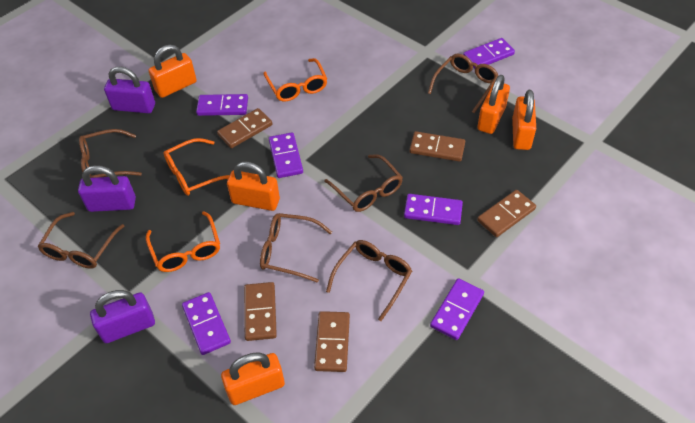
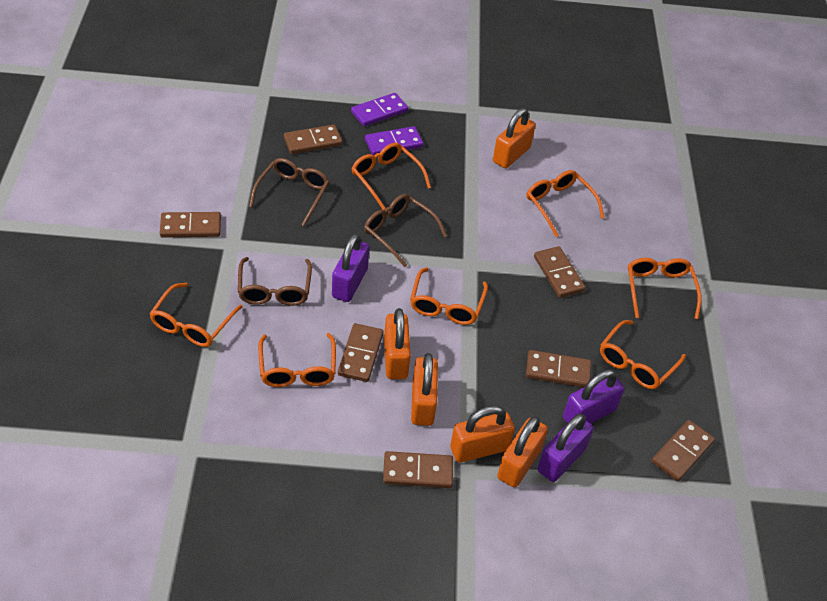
brown domino: 5 -> 7
brown glasses: 6 -> 3
orange glasses: 3 -> 7
purple domino: 6 -> 2

